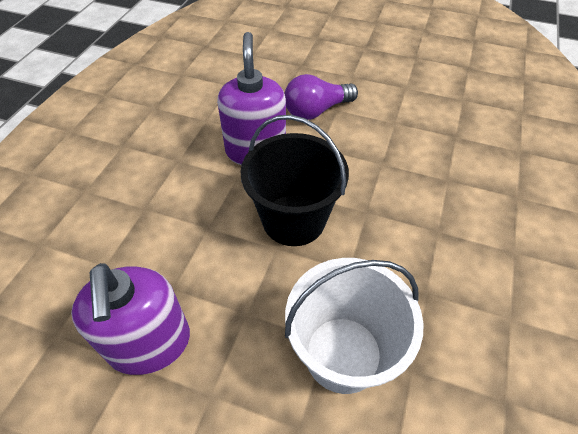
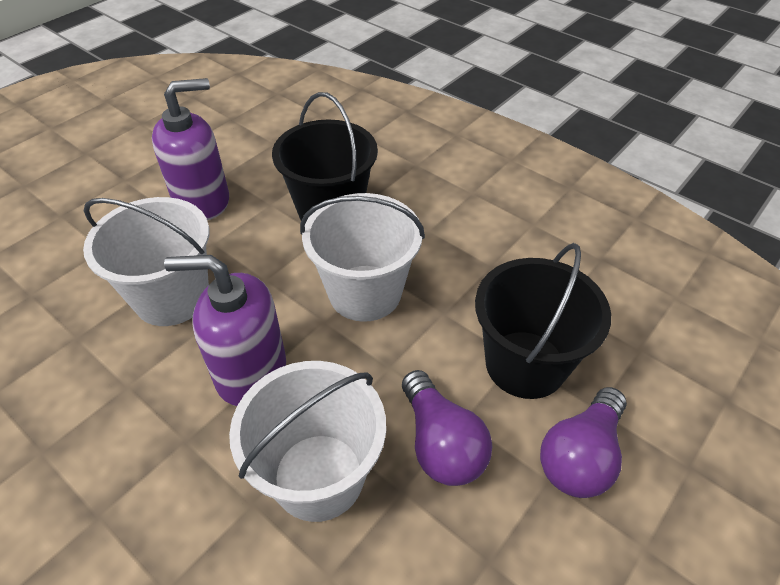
black bucket: 1 -> 2
purple light bulb: 1 -> 2
white bucket: 1 -> 3

